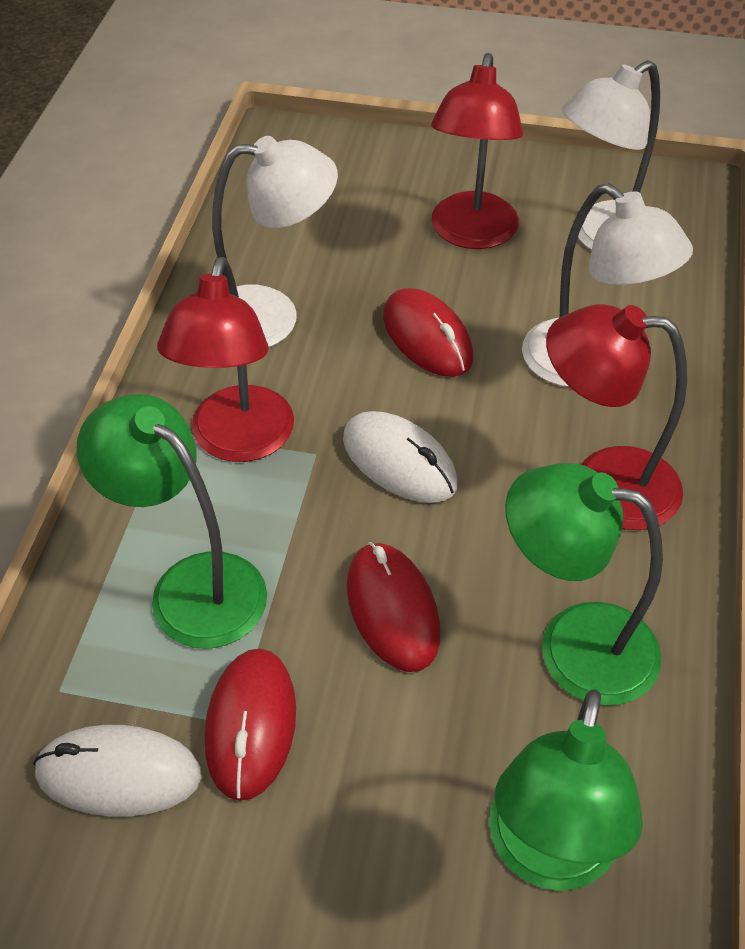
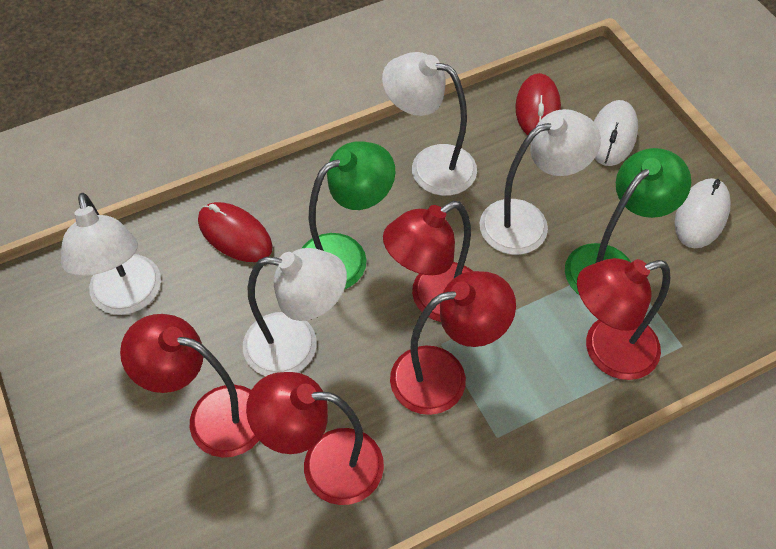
green lamp: 3 -> 2
red lamp: 3 -> 5
red mouse: 3 -> 2
white lamp: 3 -> 4

